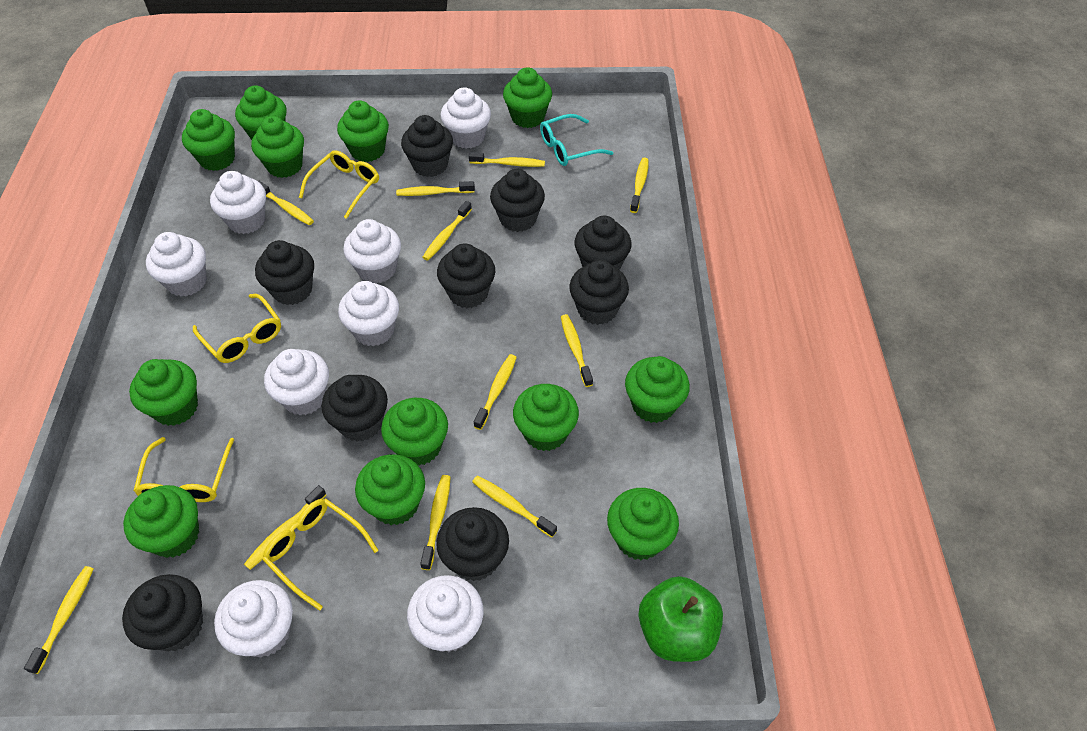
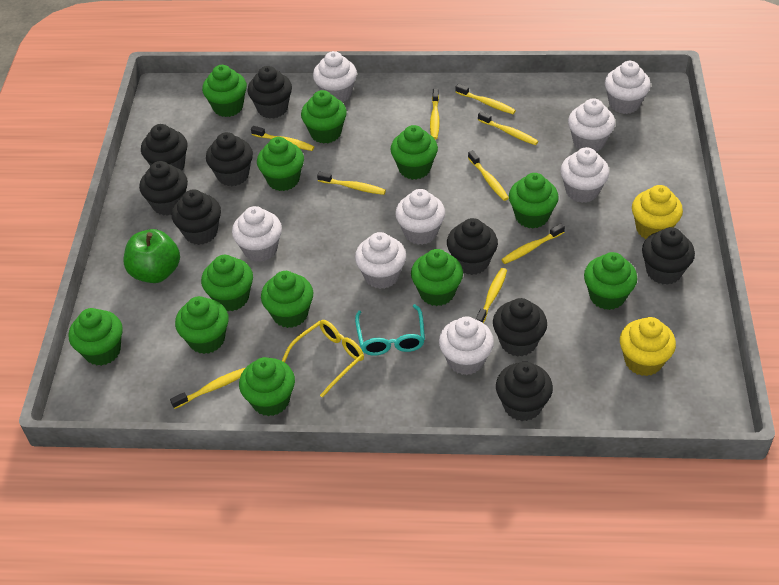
yellow cupcake: 0 -> 2
yellow glasses: 4 -> 1
yellow toothbrush: 11 -> 9

